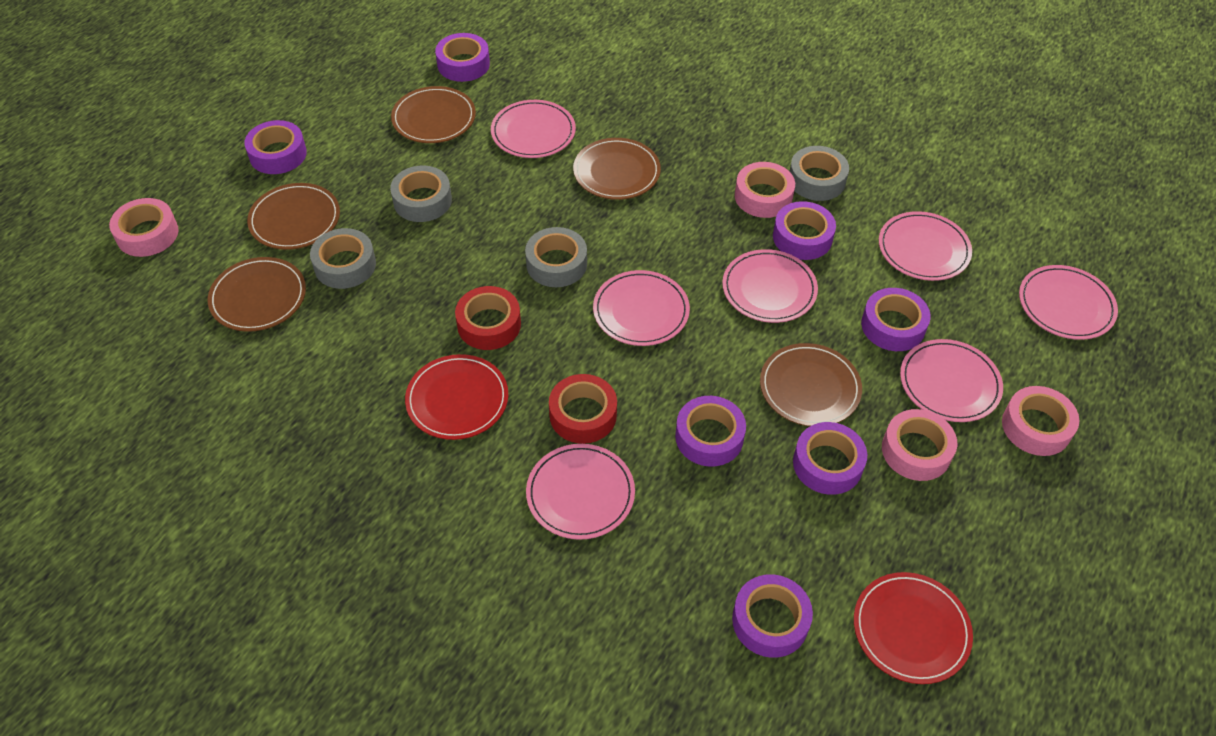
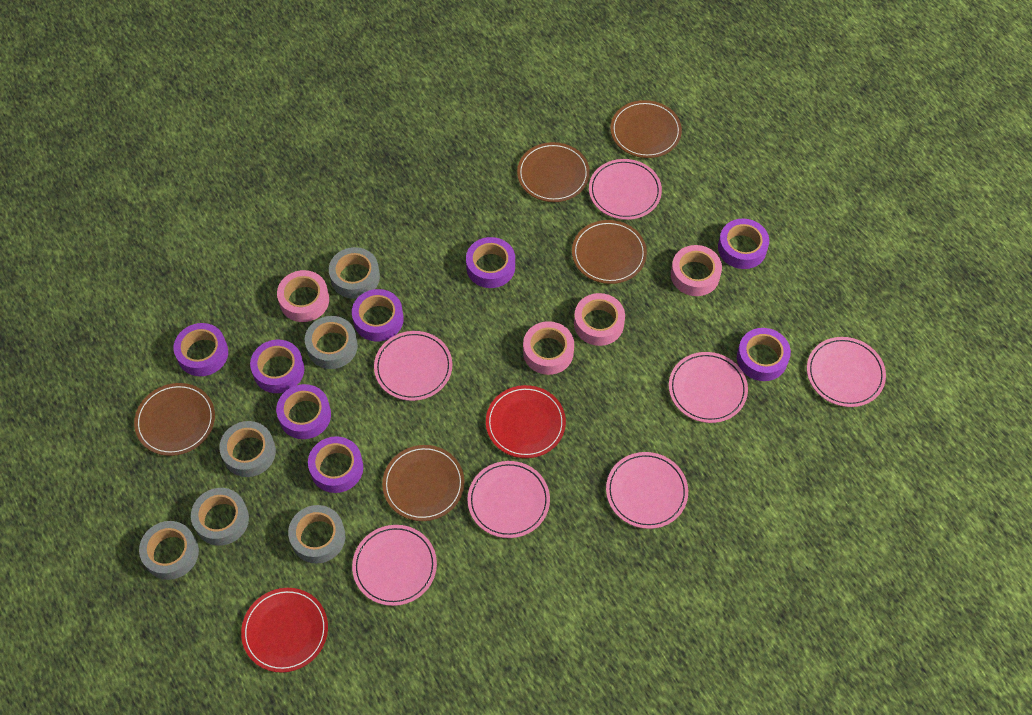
grey tape: 4 -> 6
purple tape: 7 -> 8
red tape: 2 -> 0

